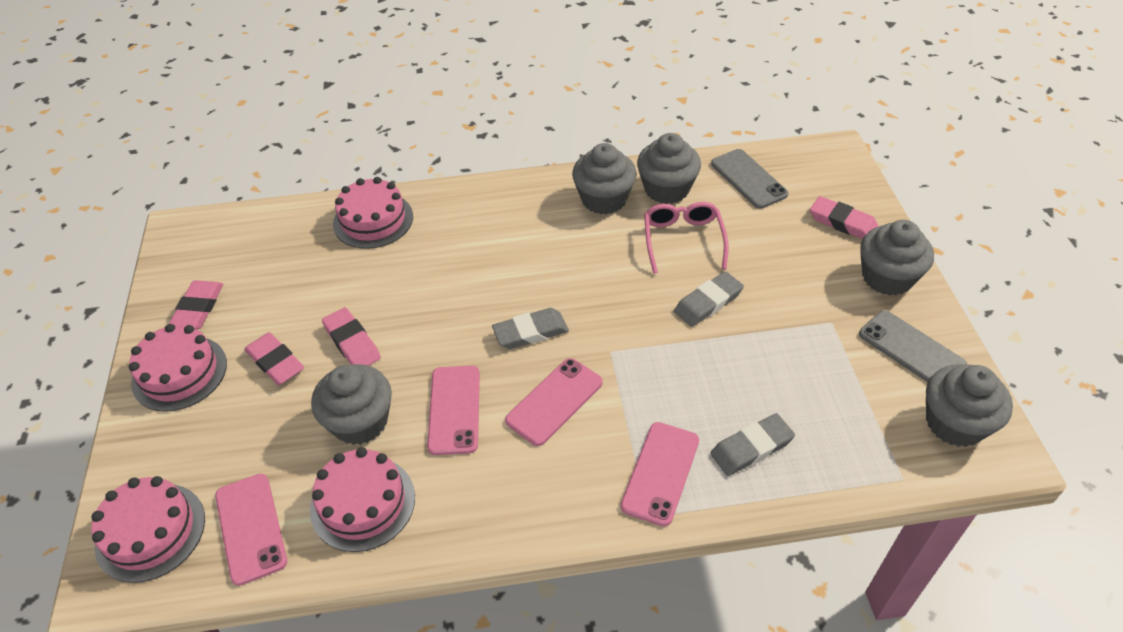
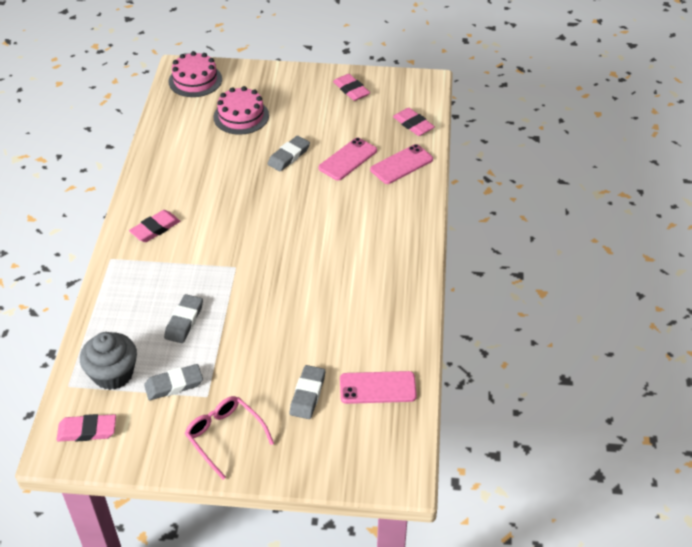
grey cupcake: 5 -> 1
grey eraser: 3 -> 4
grey phone: 2 -> 0
pink cake: 4 -> 2
pink phone: 4 -> 3

